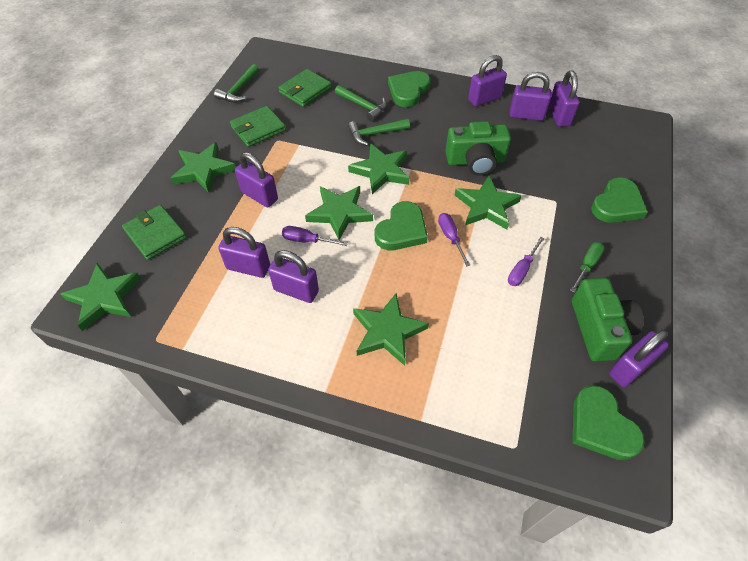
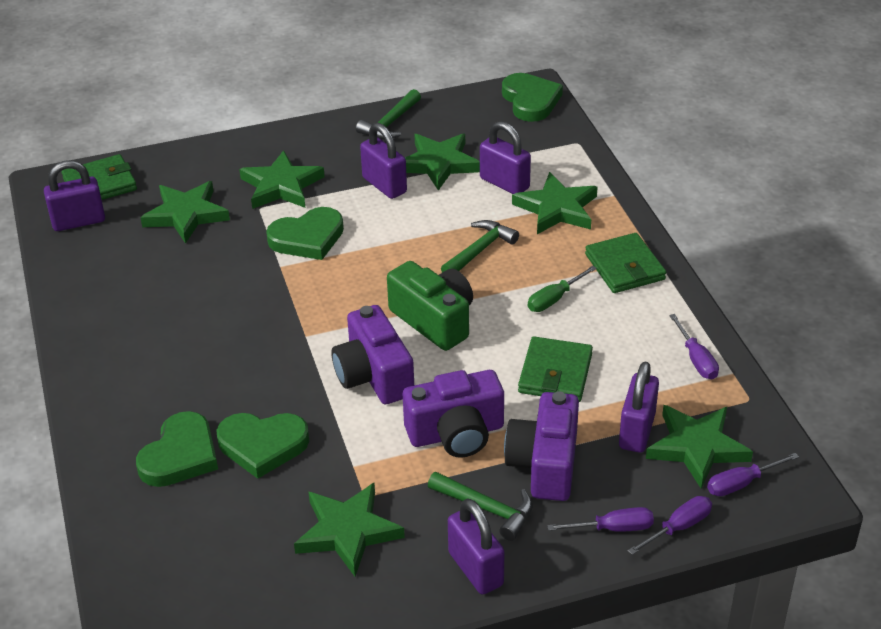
green camera: 2 -> 1
purple camera: 0 -> 3
purple padlock: 7 -> 5
purple screwdriver: 3 -> 4

